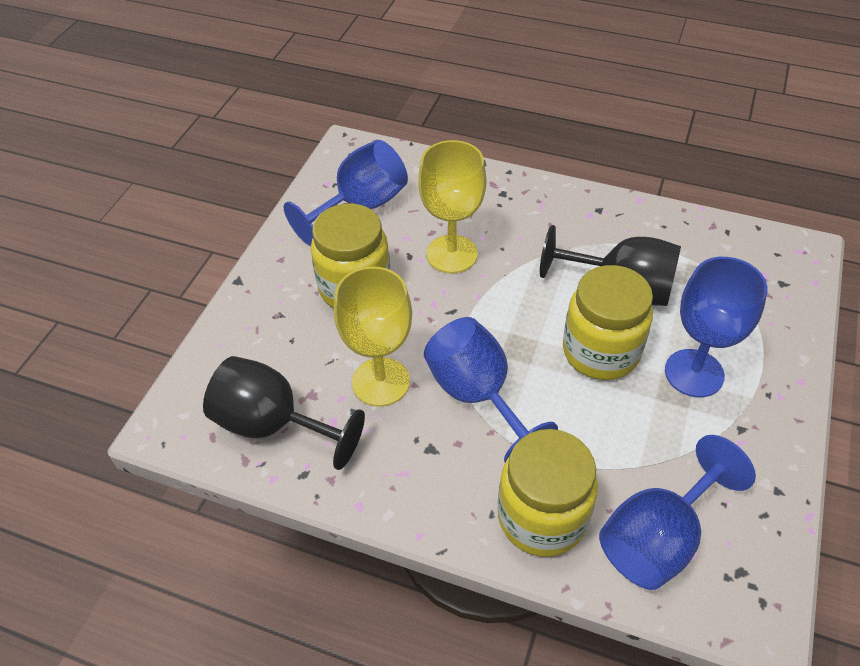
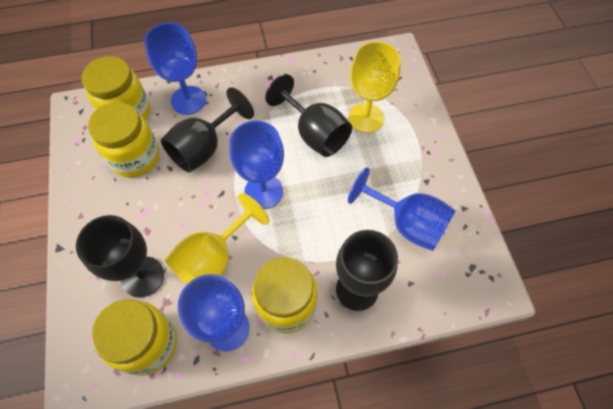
black goblet: 2 -> 4
yellow jar: 3 -> 4

